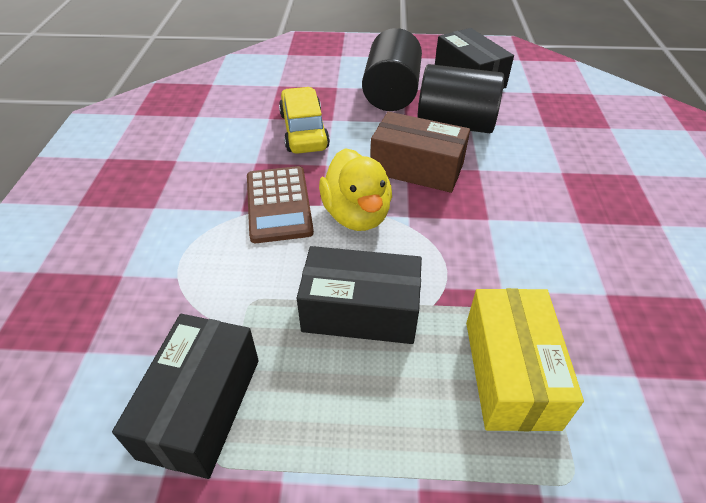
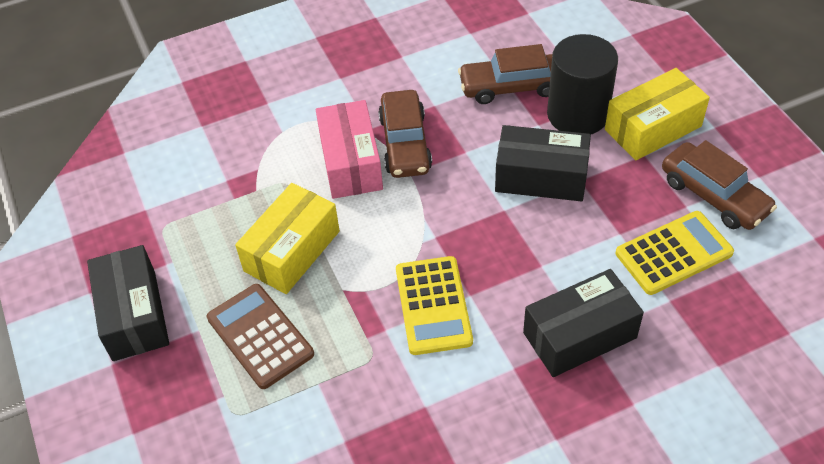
black cylinder: 2 -> 1
brown box: 1 -> 0
brown car: 0 -> 3
pink box: 0 -> 1
yellow box: 1 -> 2
yellow calculator: 0 -> 2
yellow car: 1 -> 0
yellow duck: 1 -> 0

